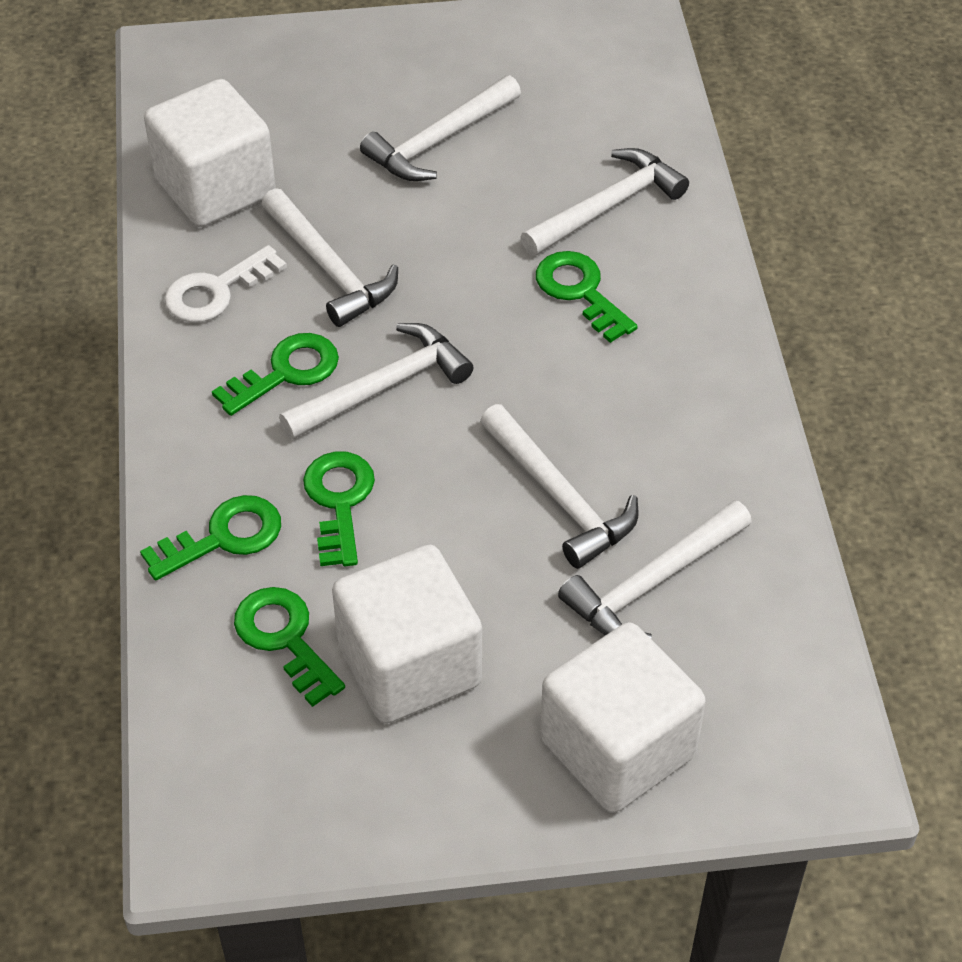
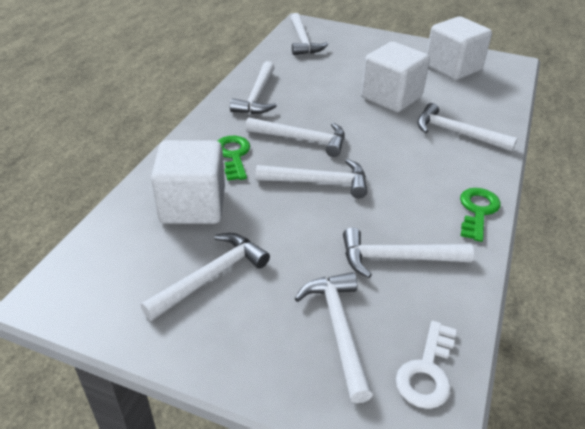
green key: 5 -> 2
white hammer: 6 -> 8

